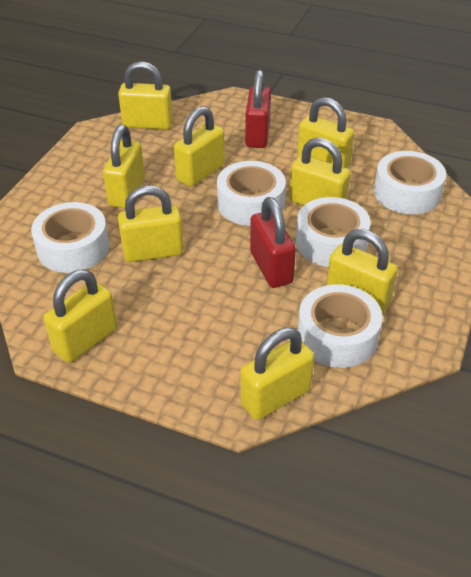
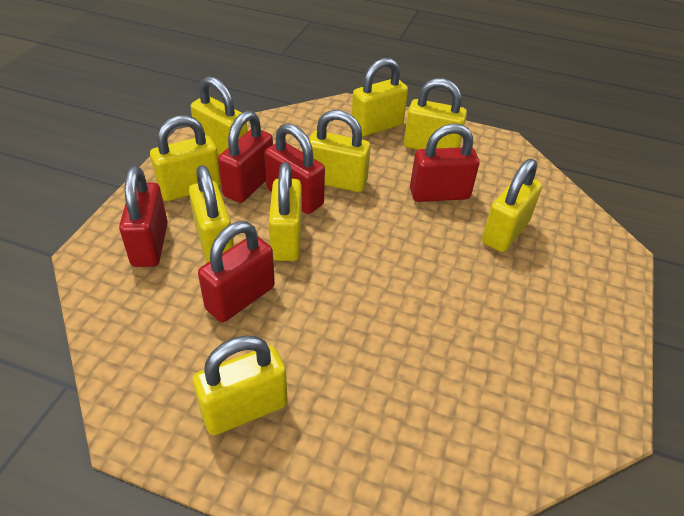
red padlock: 2 -> 5
white tape: 5 -> 0

